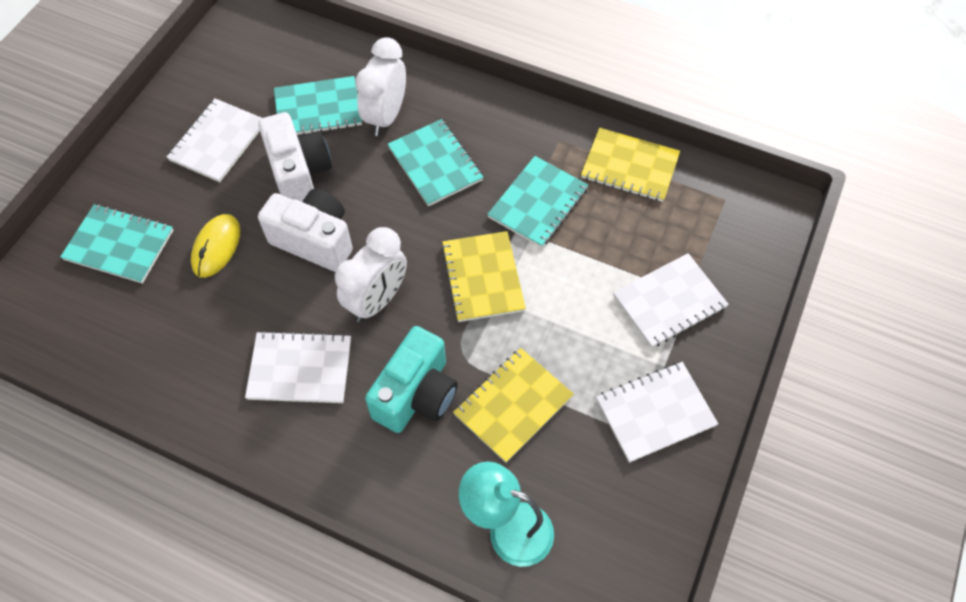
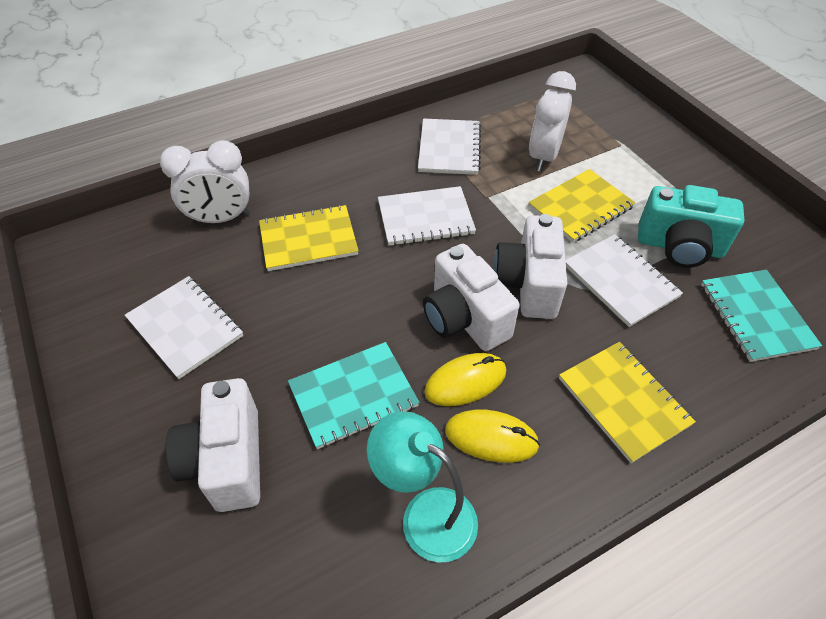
turquoise notebook: 4 -> 2
white camera: 2 -> 3
yellow mouse: 1 -> 2

